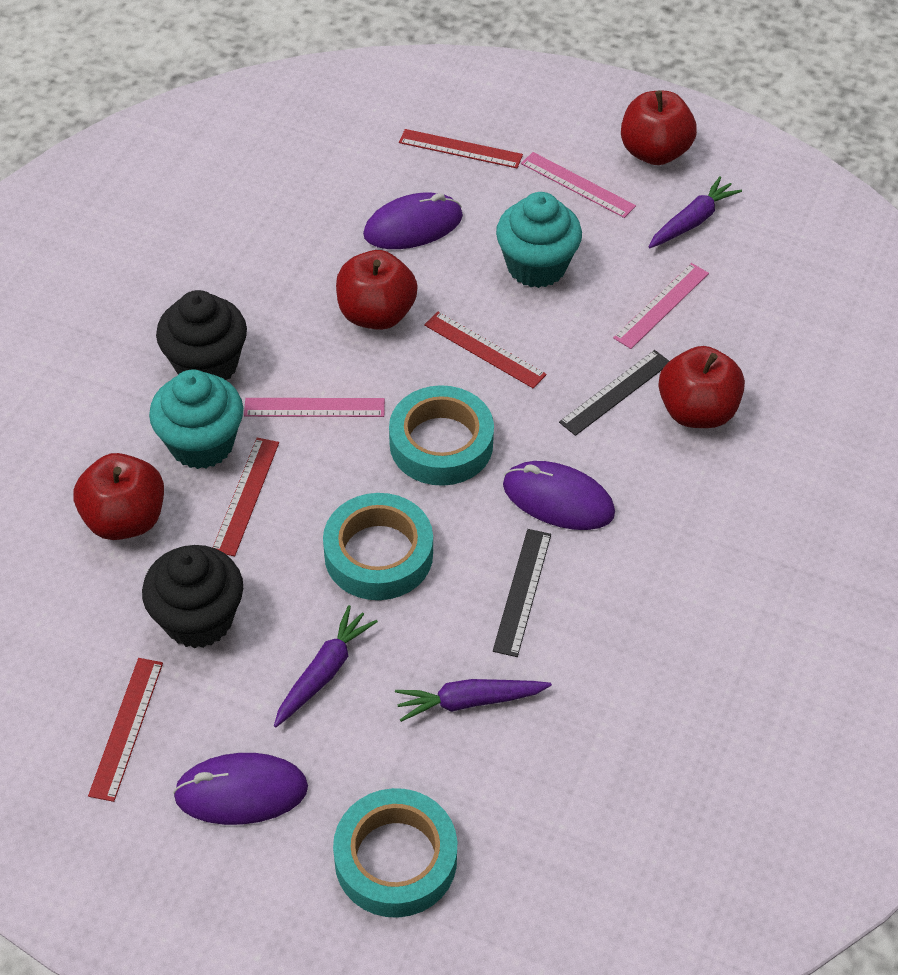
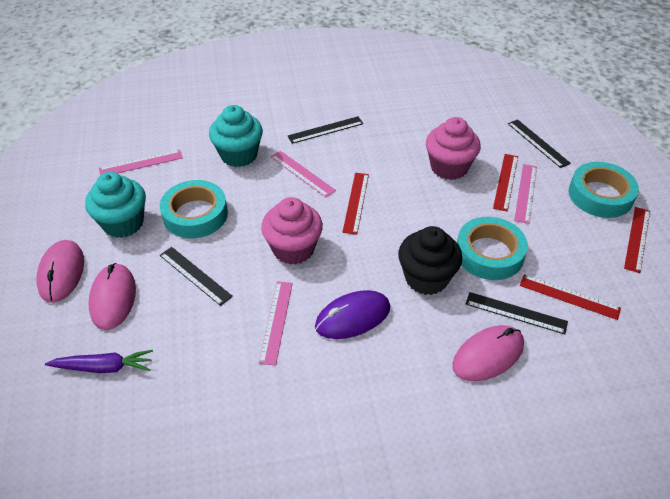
black cupcake: 2 -> 1
black ruler: 2 -> 4
pink cupcake: 0 -> 2
pink mouse: 0 -> 3
pink ruler: 3 -> 4
purple carrot: 3 -> 1
purple mouse: 3 -> 1
red apple: 4 -> 0

